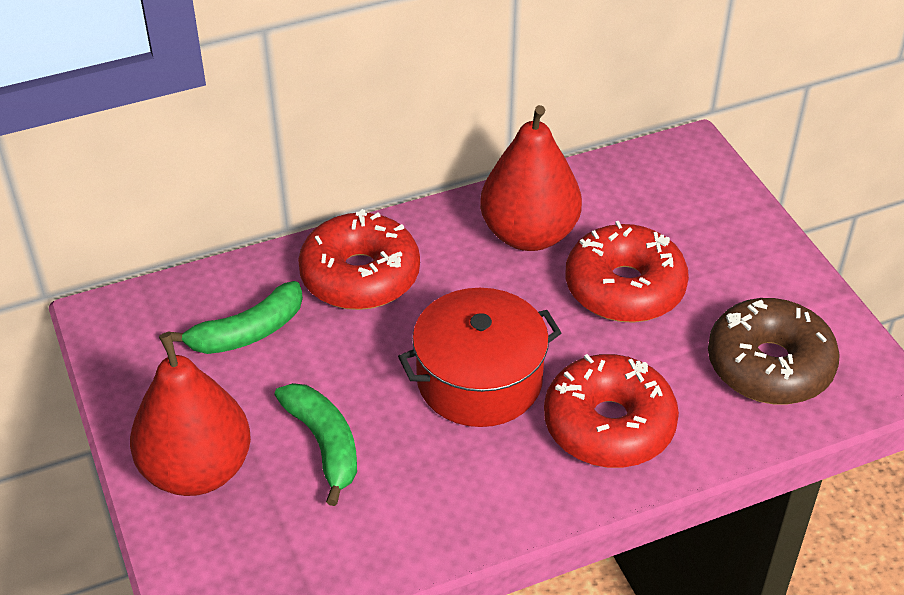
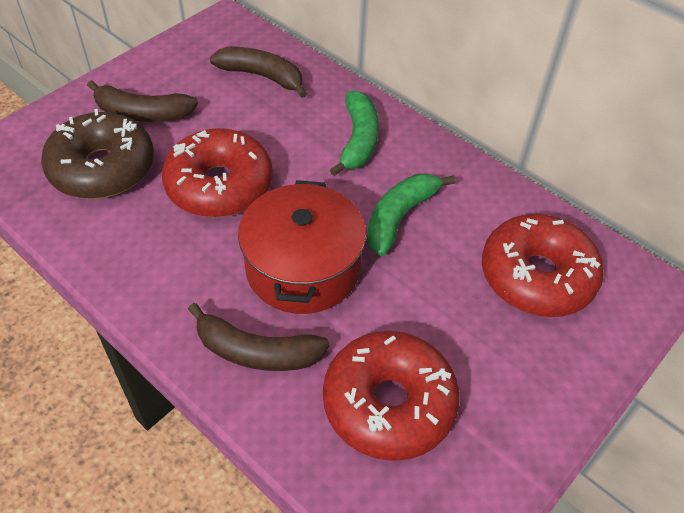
brown banana: 0 -> 3
red pear: 2 -> 0

